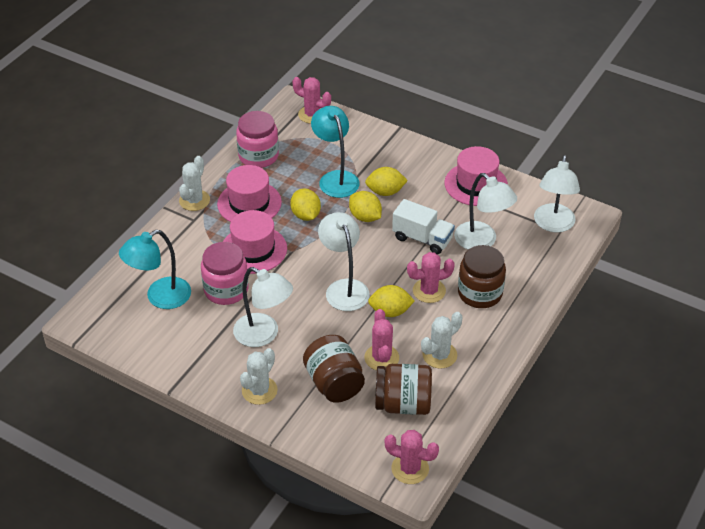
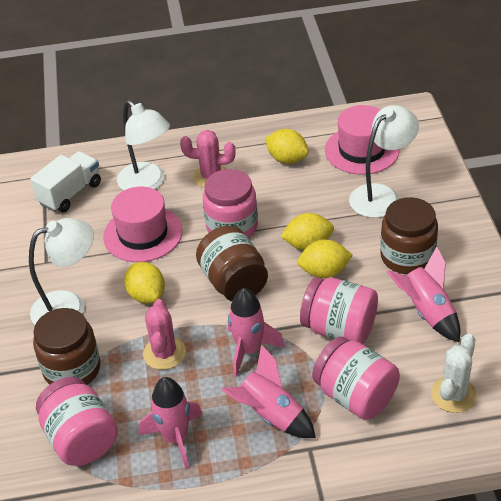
pink cactus: 4 -> 2
pink hat: 3 -> 2
pink jar: 2 -> 4
pink rocket: 0 -> 4
turquoise lamp: 2 -> 0
white cactus: 3 -> 1
white lamp: 4 -> 3

